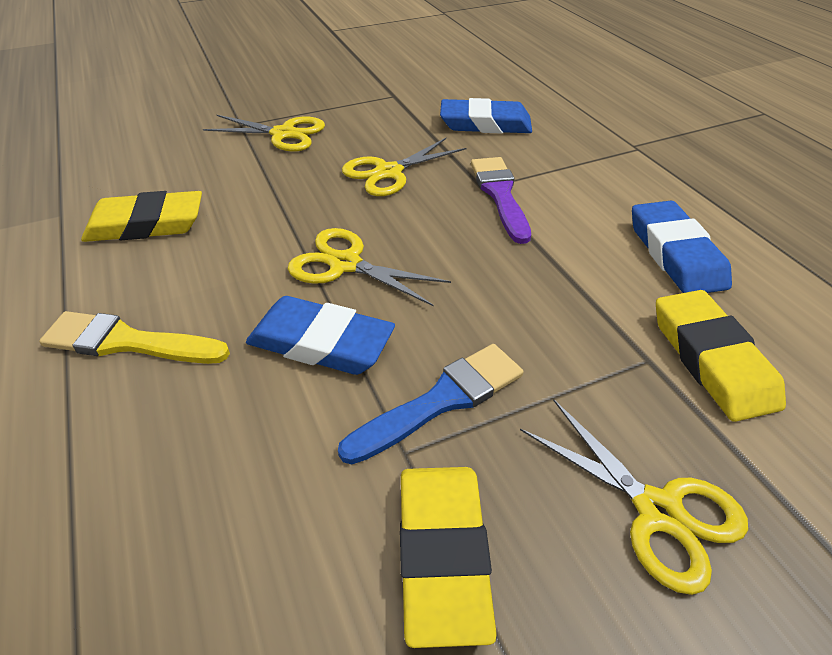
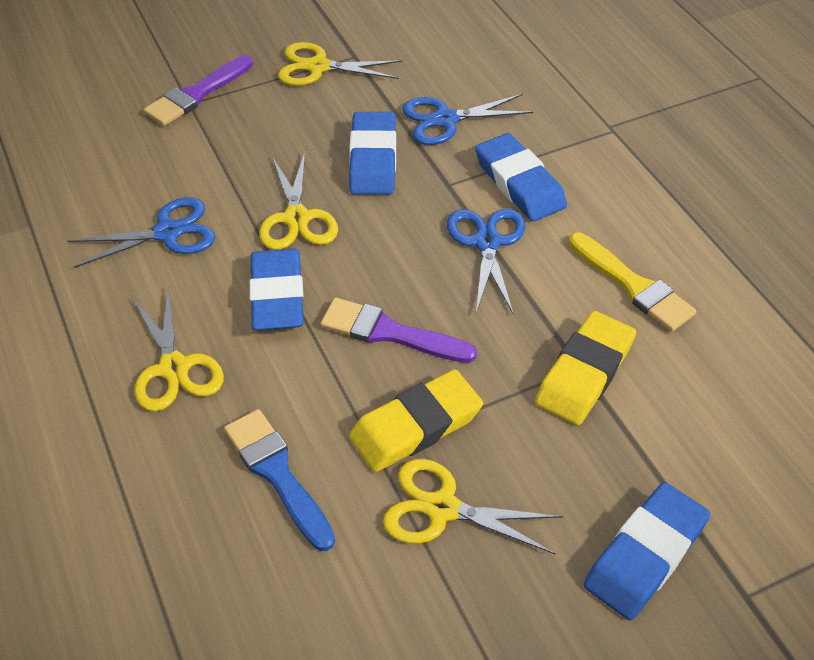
blue eraser: 3 -> 4
blue scissors: 0 -> 3
purple brush: 1 -> 2
yellow eraser: 3 -> 2

